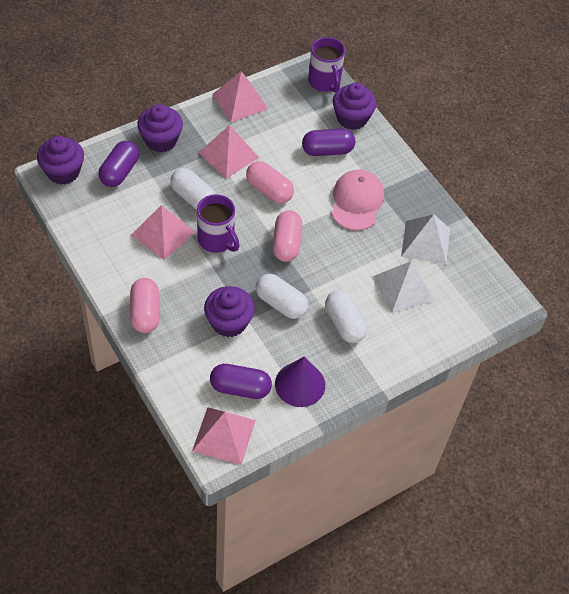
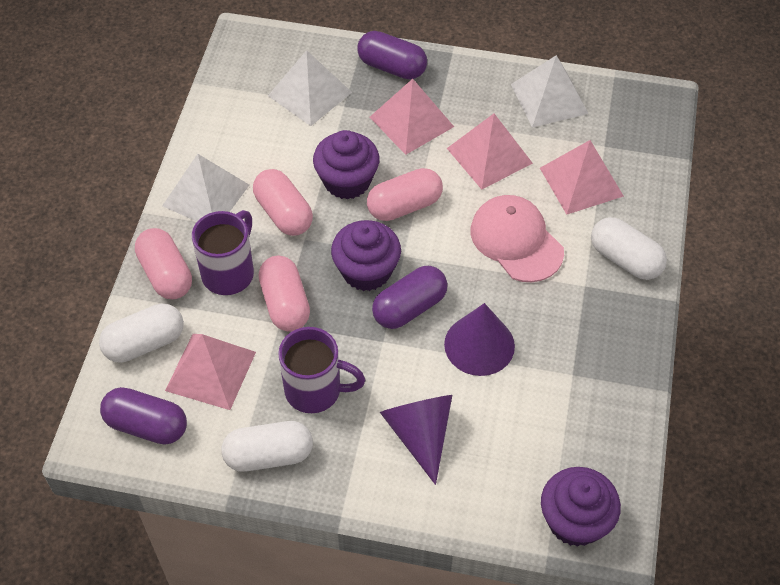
pink capsule: 3 -> 4
purple cone: 1 -> 2
purple cupcake: 4 -> 3
white pyramid: 2 -> 3

